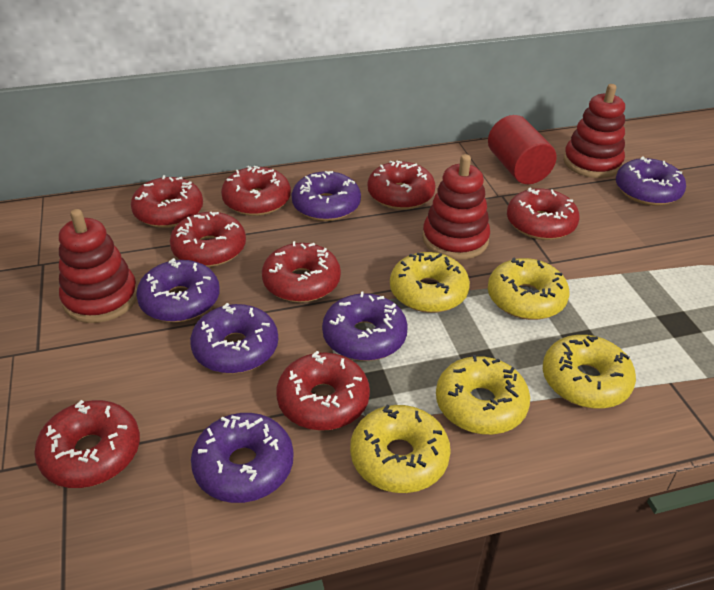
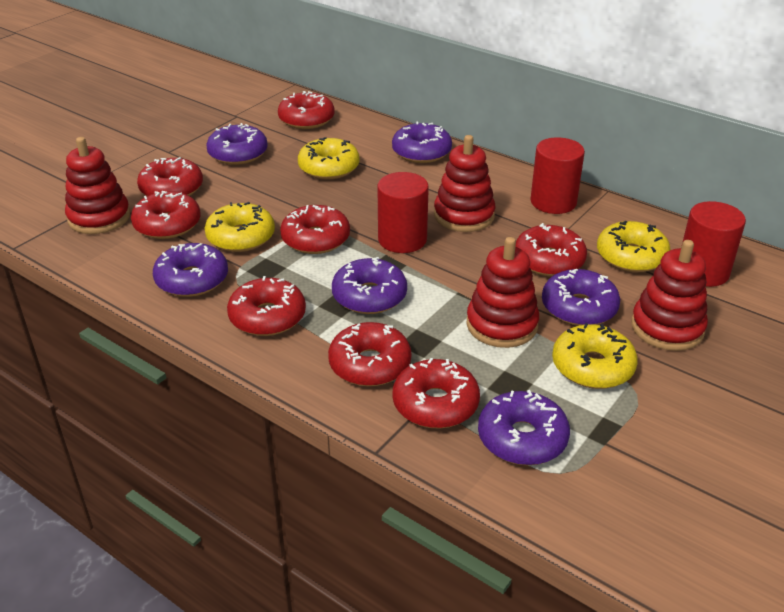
red cylinder: 1 -> 3
red stacking toy: 3 -> 4
yellow donut: 5 -> 4

